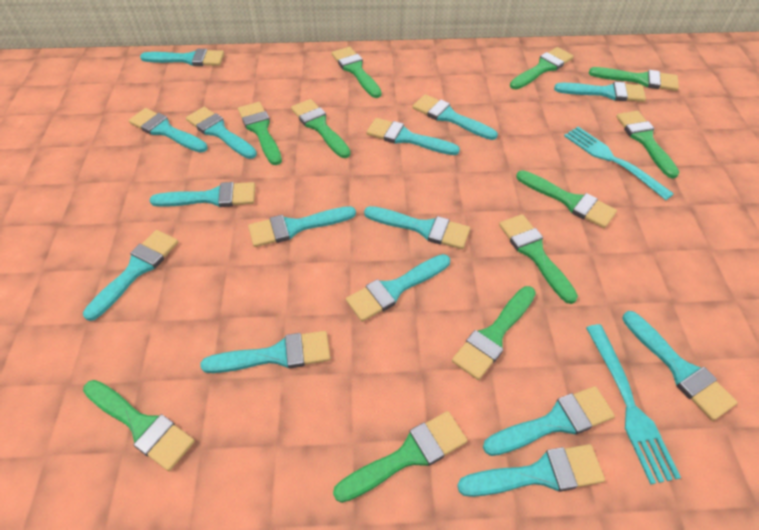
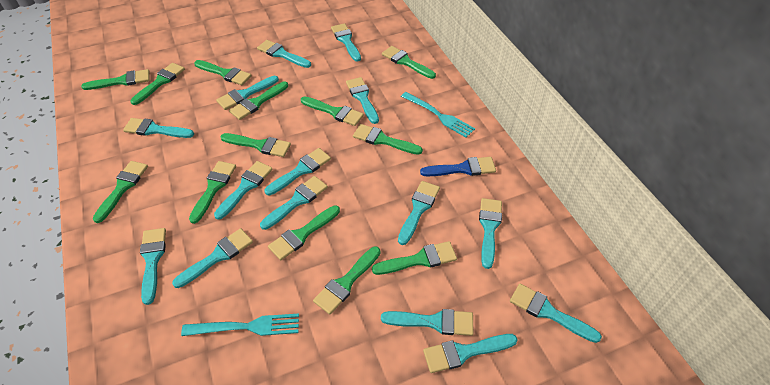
blue brush: 0 -> 1
green brush: 11 -> 13

